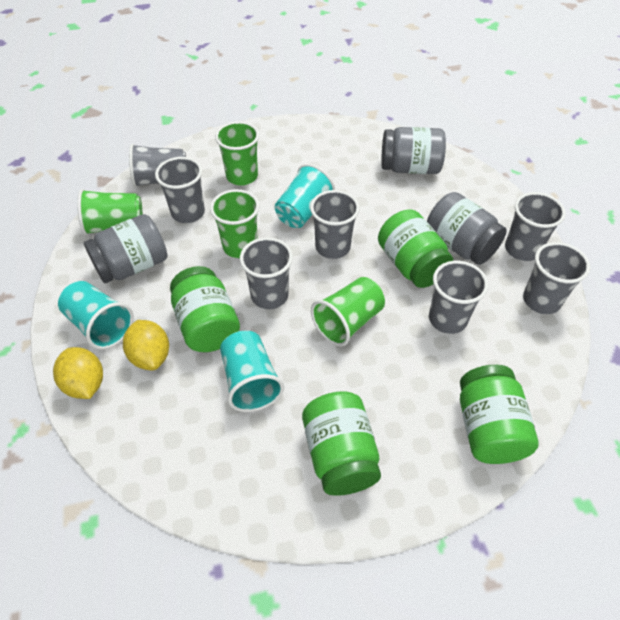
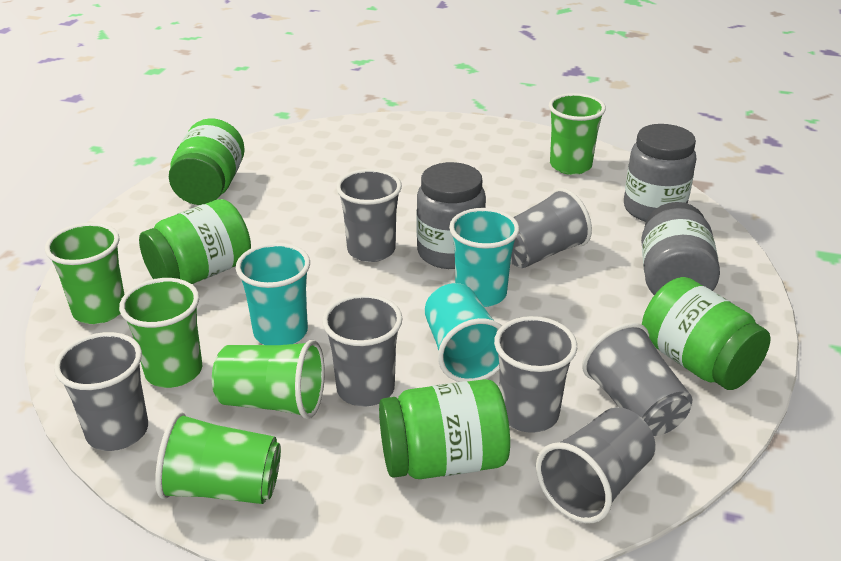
green cup: 4 -> 5
yellow lemon: 2 -> 0

